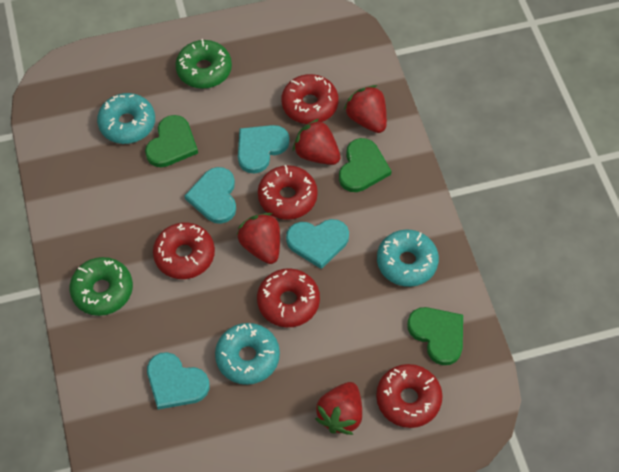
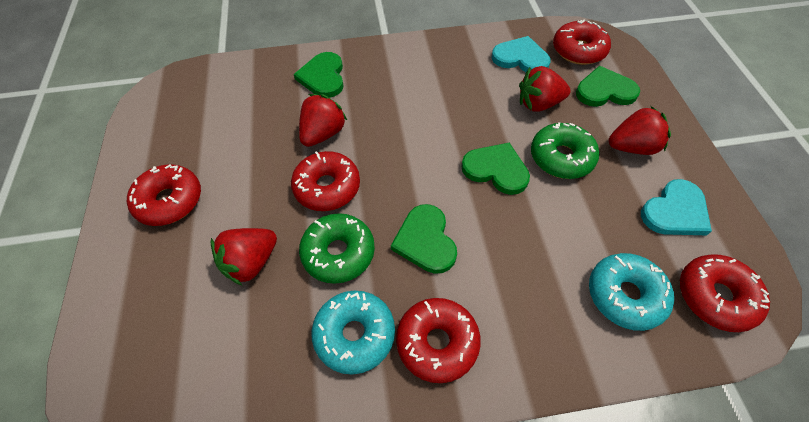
green heart: 3 -> 4
turquoise donut: 3 -> 2
turquoise heart: 4 -> 2

